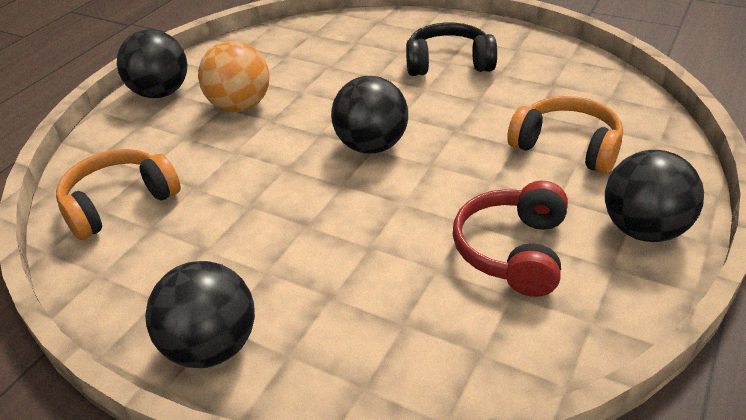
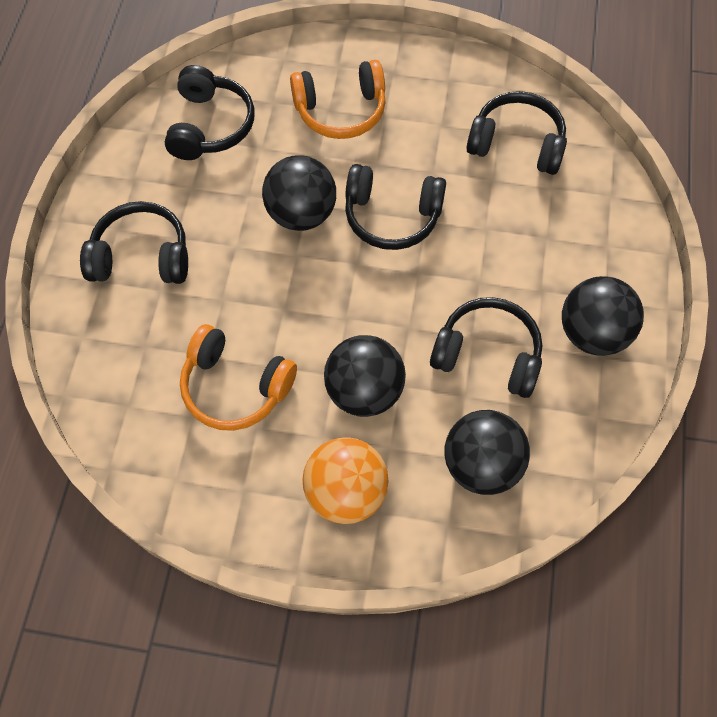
black headphones: 1 -> 5
red headphones: 1 -> 0

